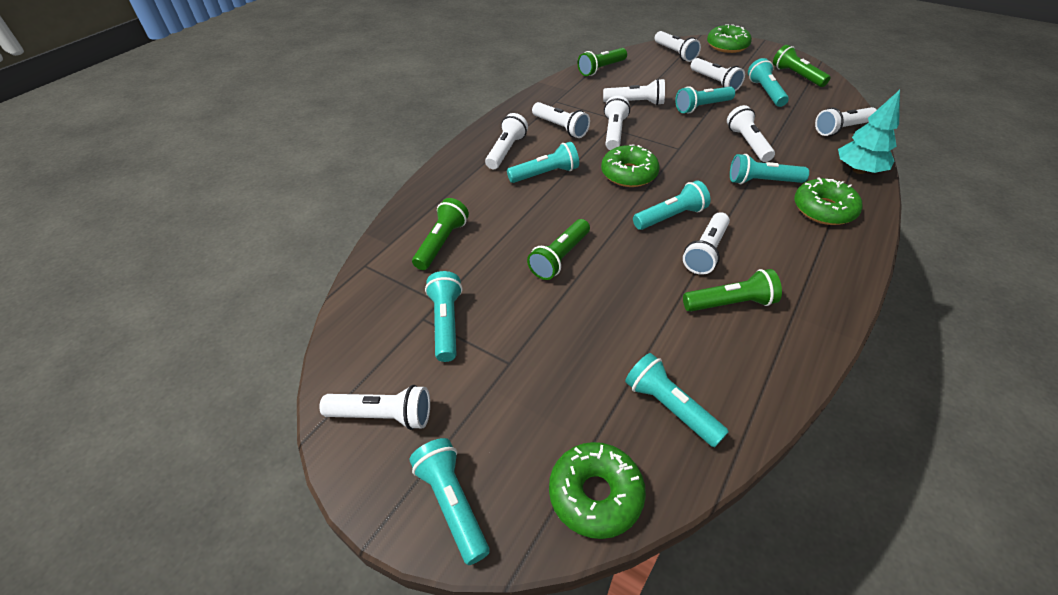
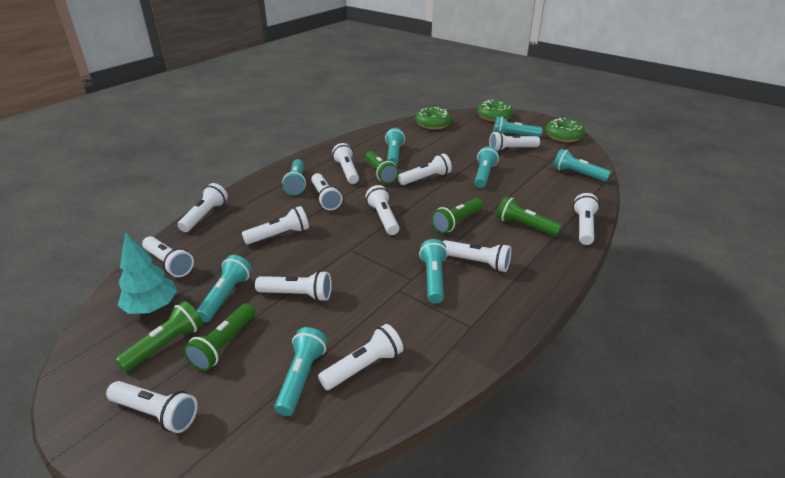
green donut: 4 -> 3
white flashlight: 10 -> 13

